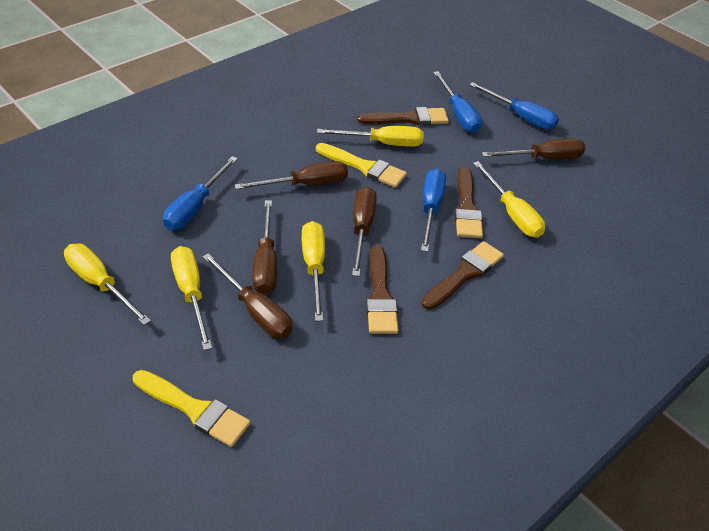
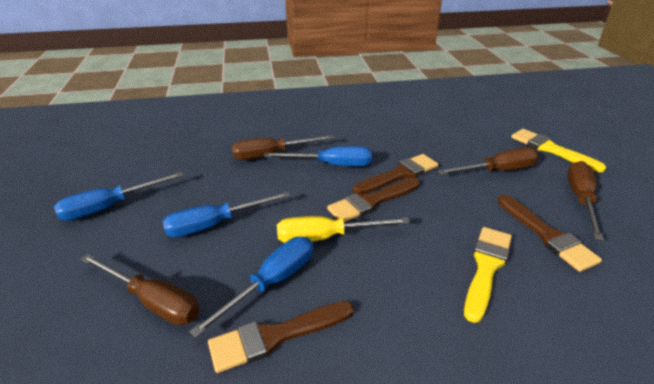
brown screwdriver: 5 -> 4
yellow screwdriver: 5 -> 1

